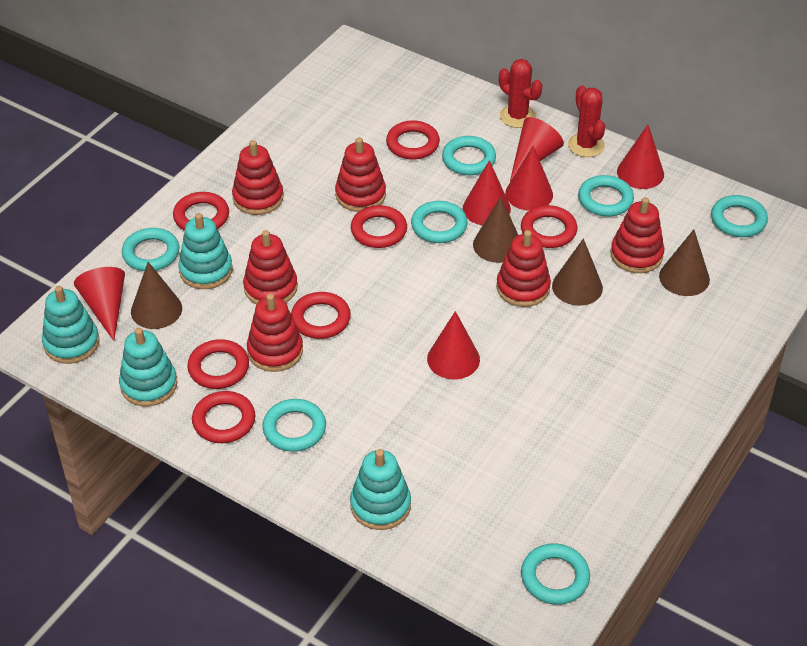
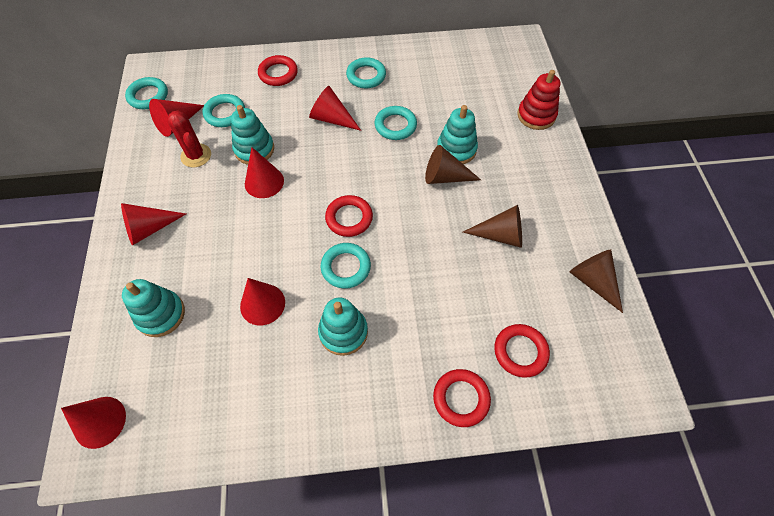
brown cone: 4 -> 3
red cactus: 2 -> 1
red ring: 7 -> 4
red stacking toy: 6 -> 1
turquoise ring: 7 -> 5

